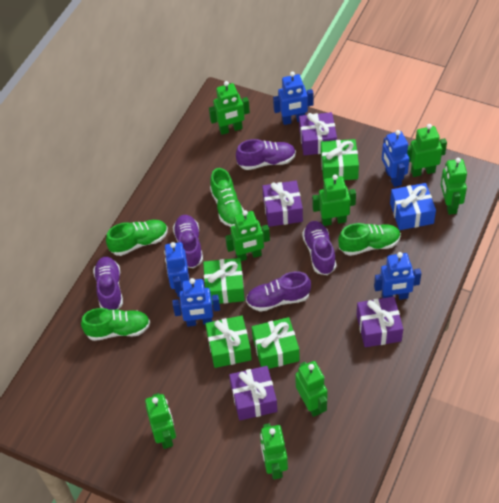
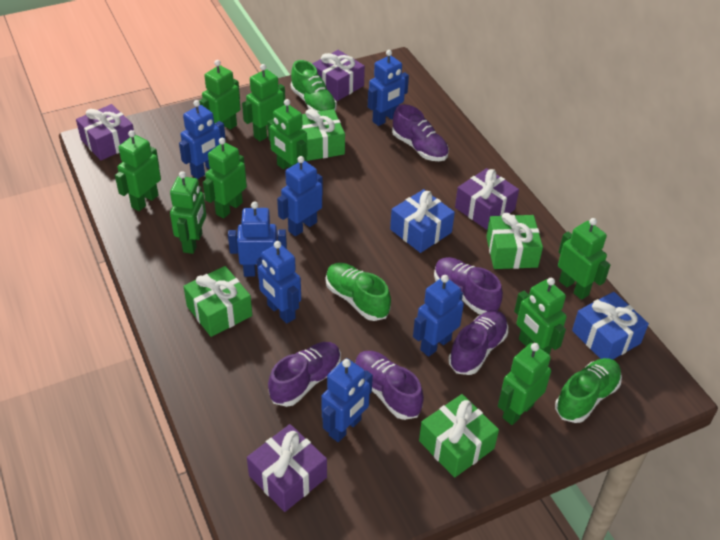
blue gift: 1 -> 2
blue robot: 5 -> 7
green robot: 8 -> 9
green shoe: 4 -> 3

